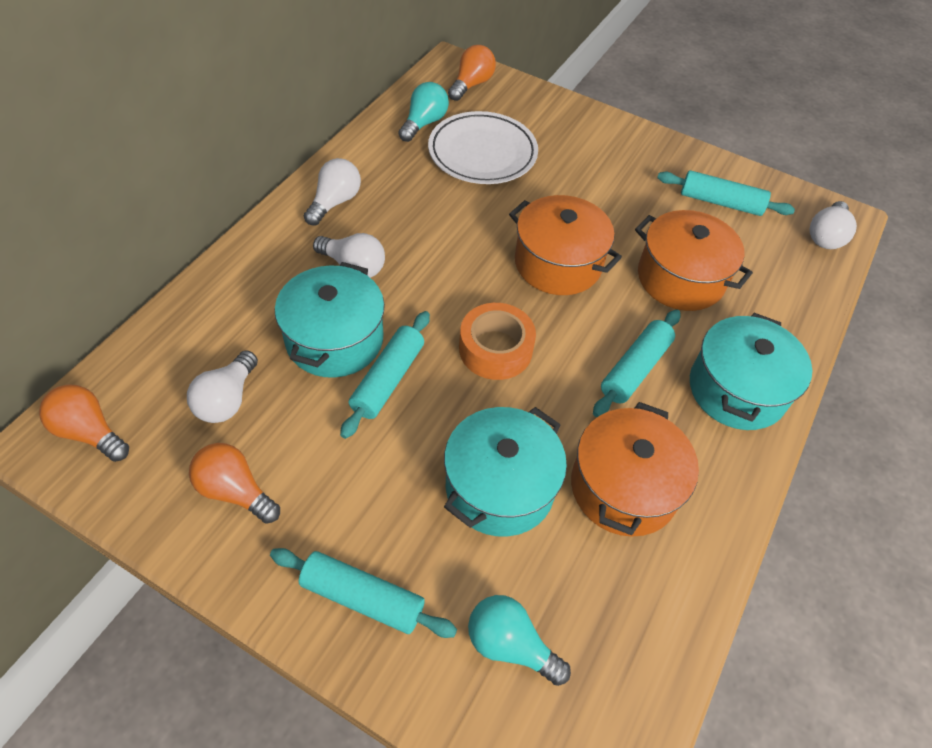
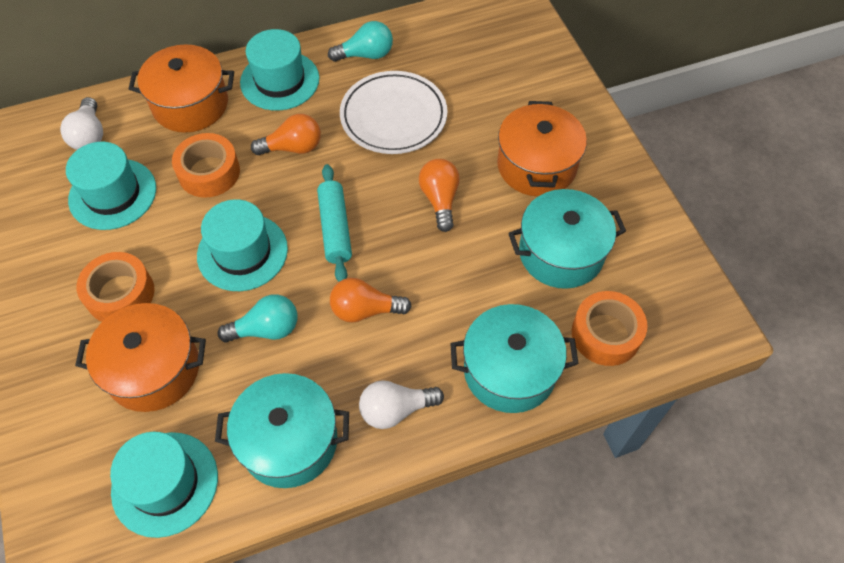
orange tape: 1 -> 3
turquoise hat: 0 -> 4
turquoise rolling pin: 4 -> 1
white light bulb: 4 -> 2

